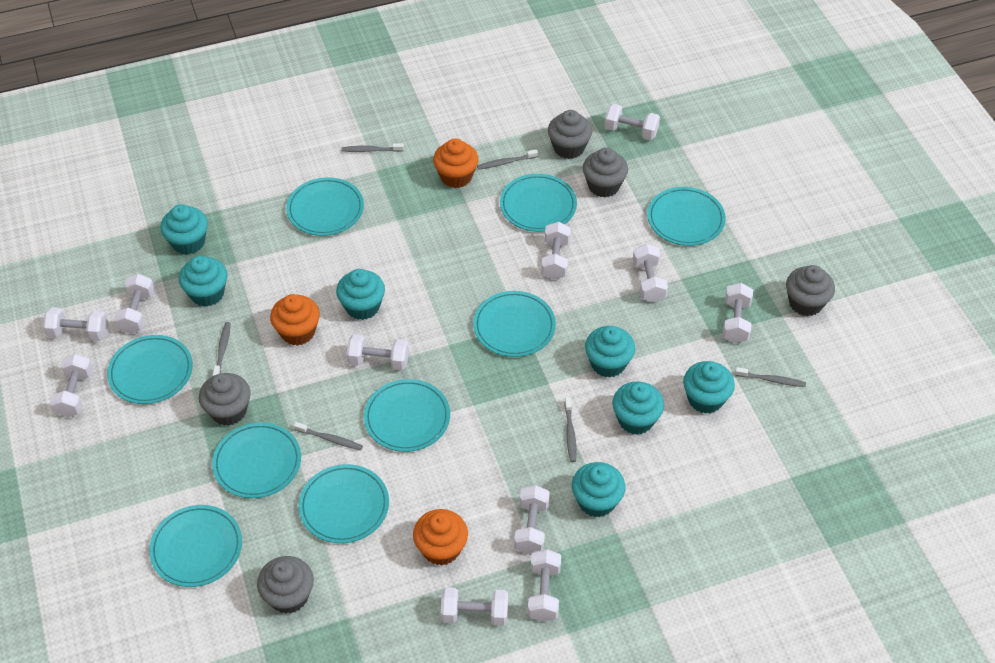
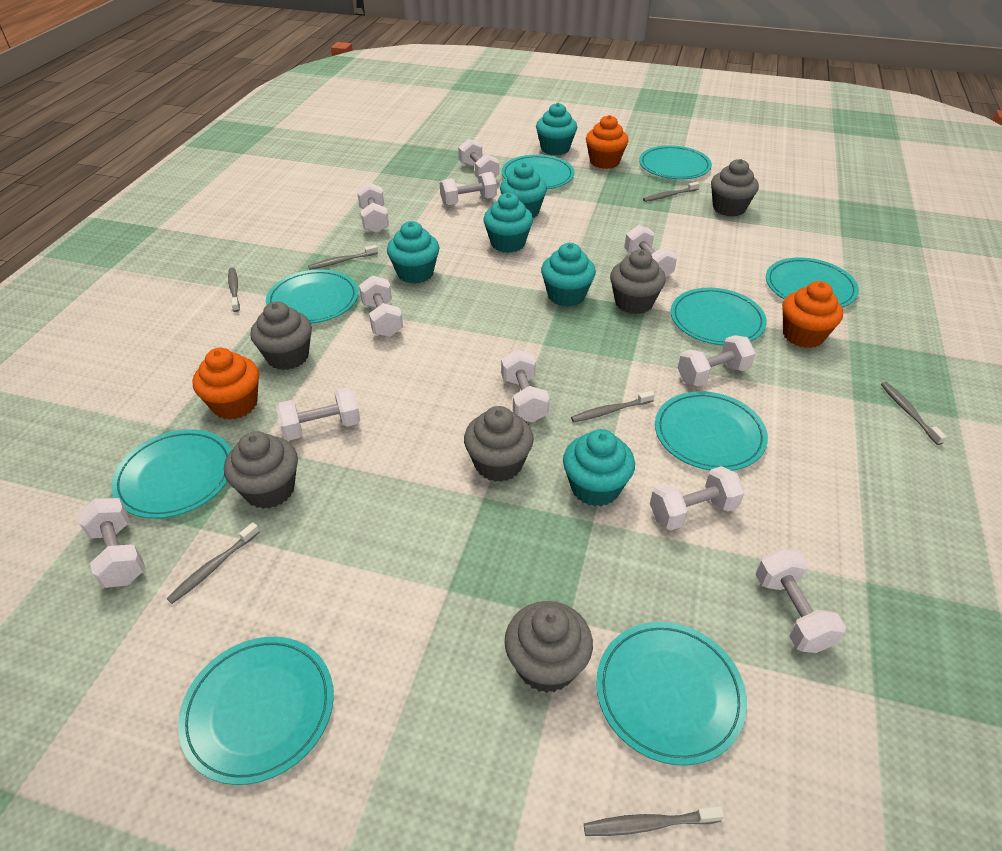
grey cupcake: 5 -> 6
grey toothbrush: 6 -> 7
turquoise cupcake: 7 -> 6

